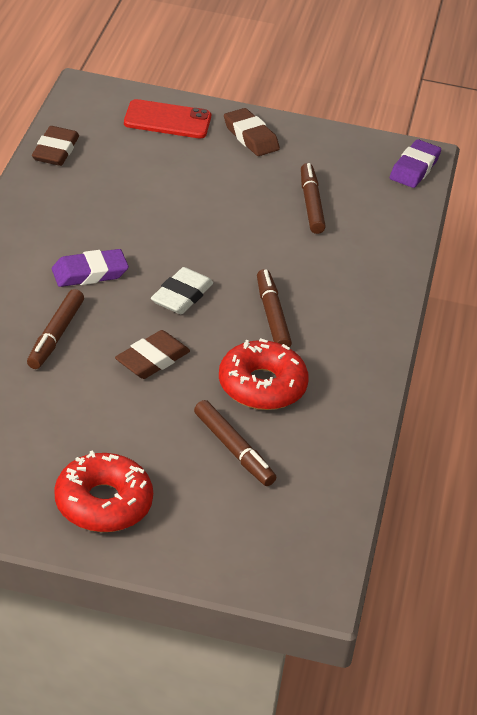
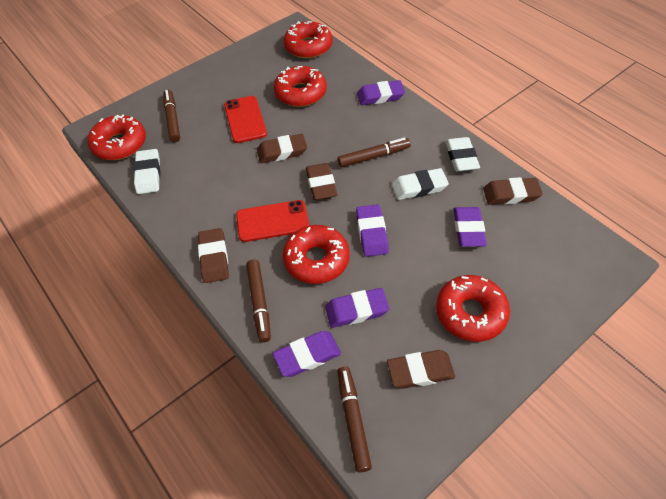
brown eraser: 3 -> 5
purple eraser: 2 -> 5
red donut: 2 -> 5
red phone: 1 -> 2
white eraser: 1 -> 3

